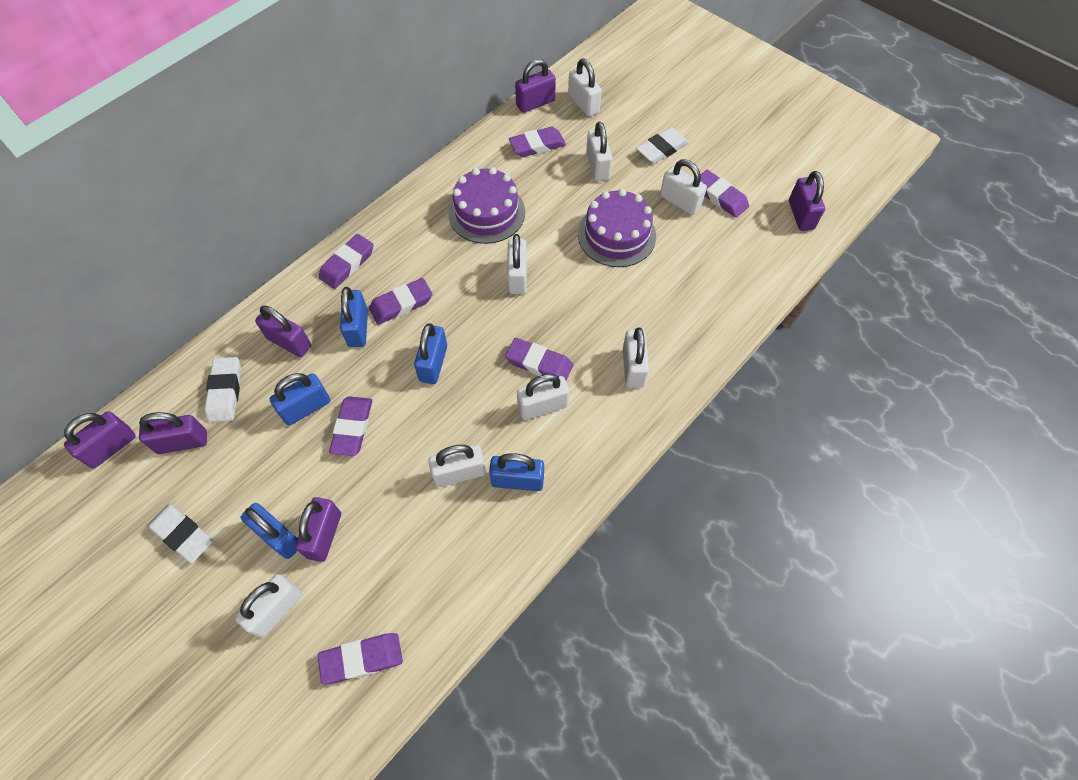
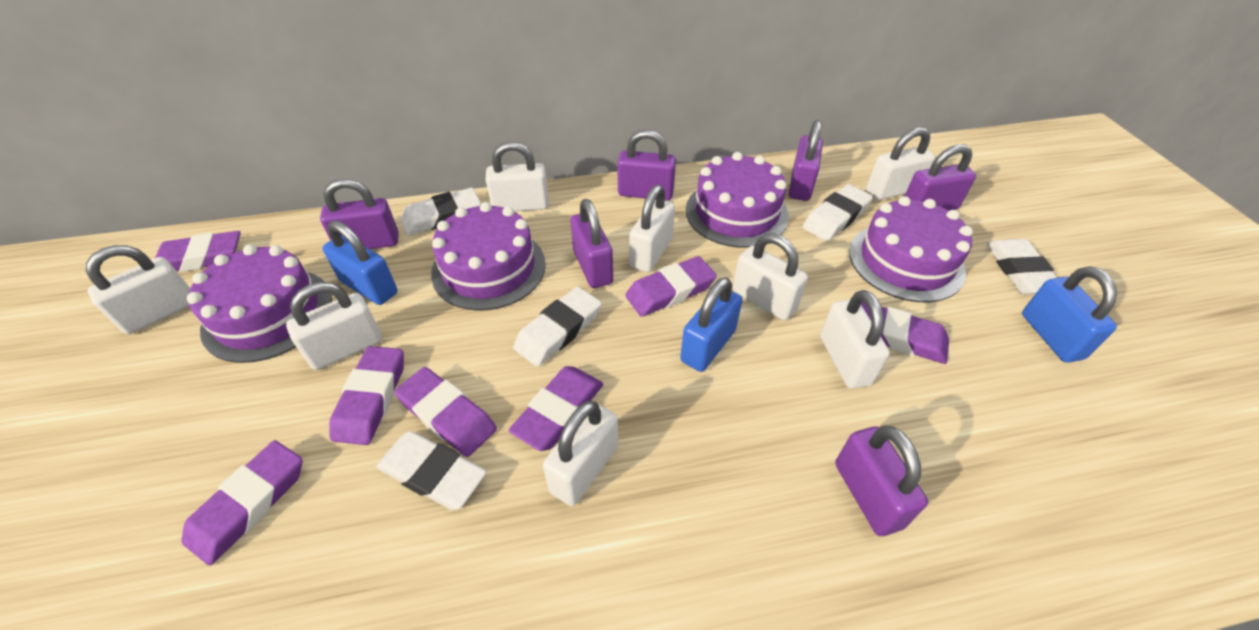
blue padlock: 5 -> 3
purple cake: 2 -> 4
white eraser: 3 -> 5

